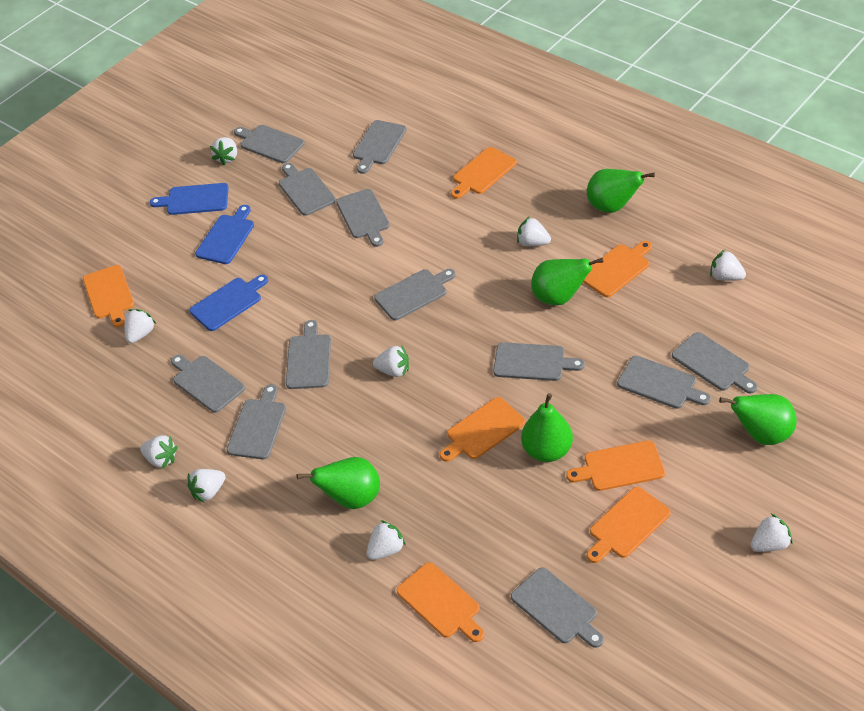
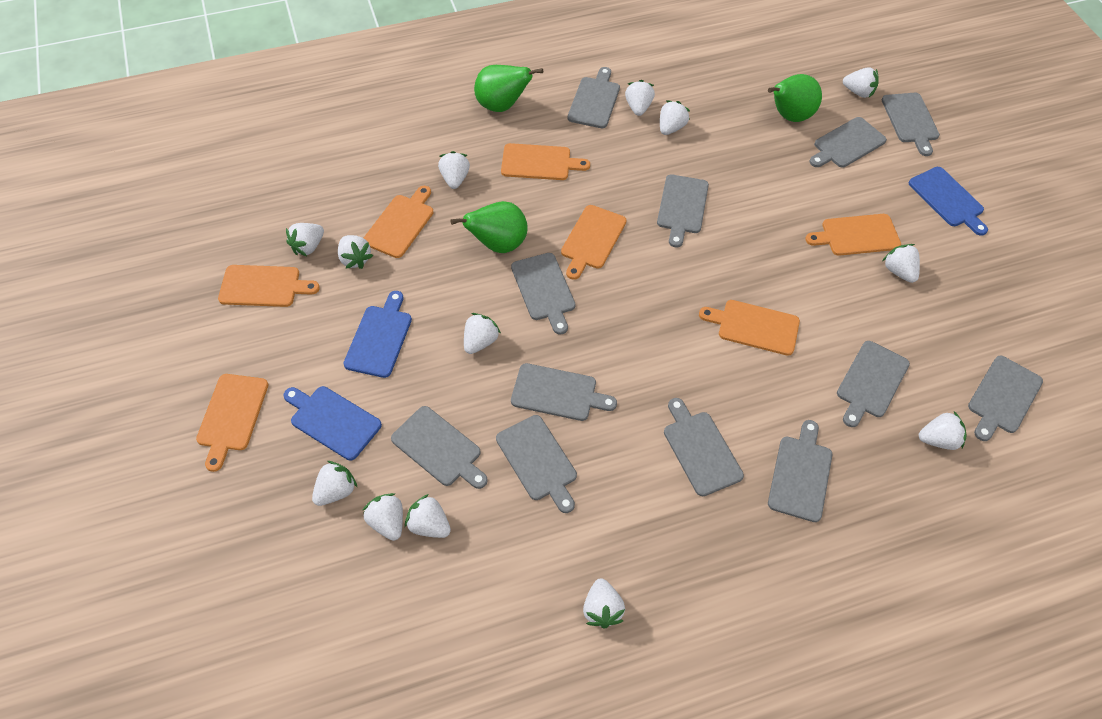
green pear: 5 -> 3
white strawberry: 9 -> 13

